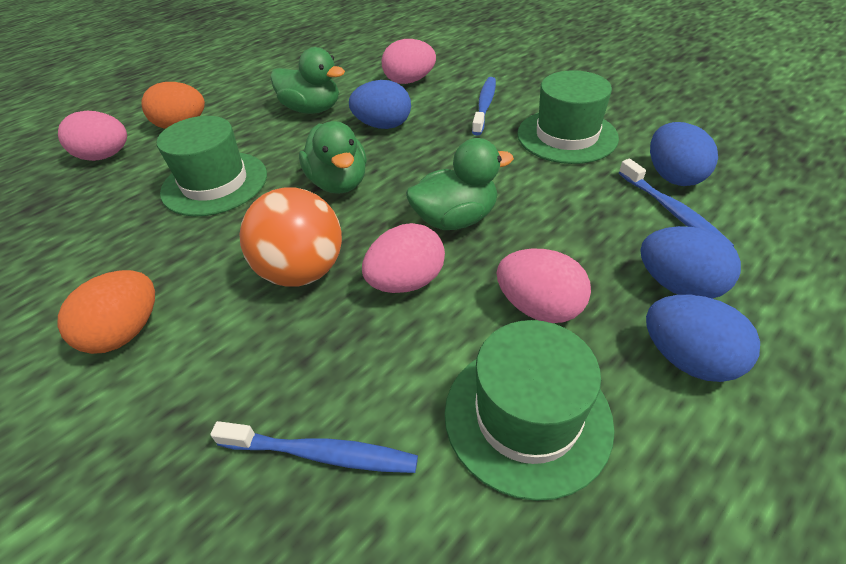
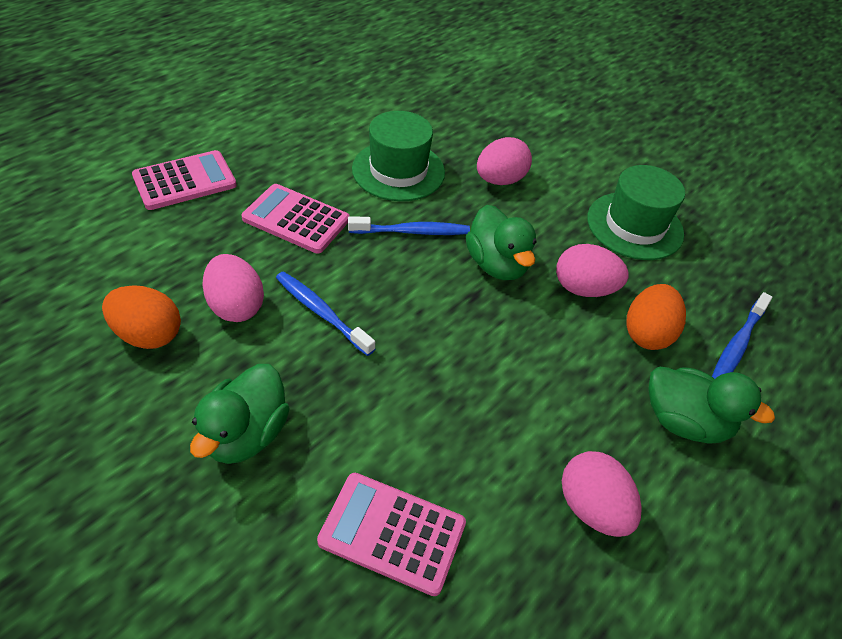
blue egg: 4 -> 0
green hat: 3 -> 2
orange ball: 1 -> 0
pink calculator: 0 -> 3

